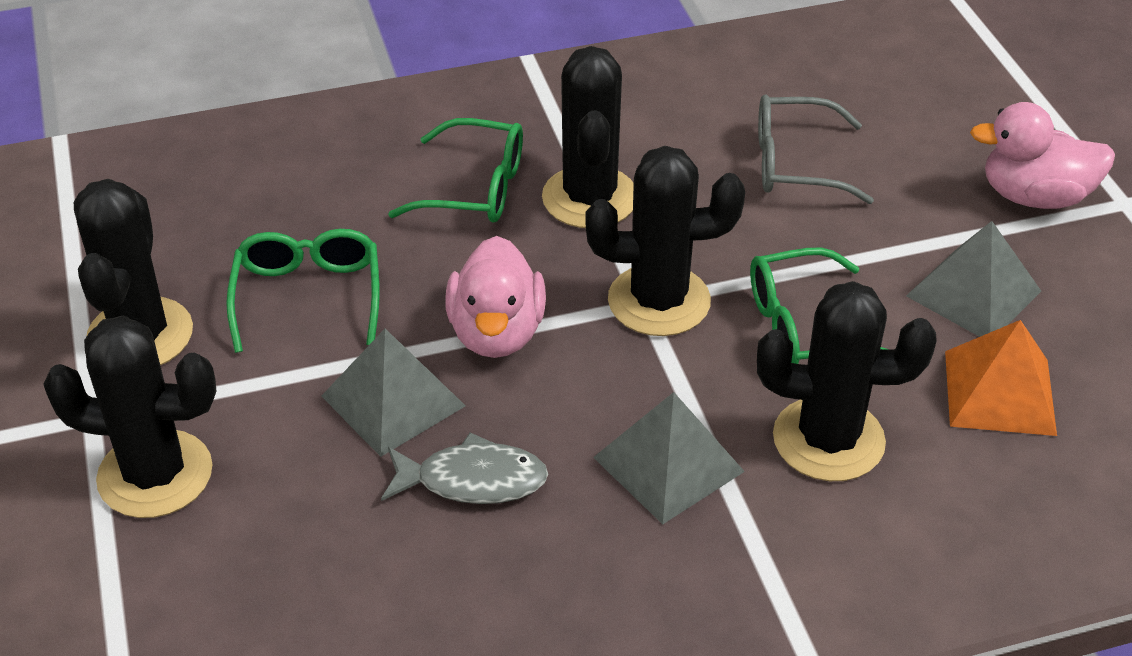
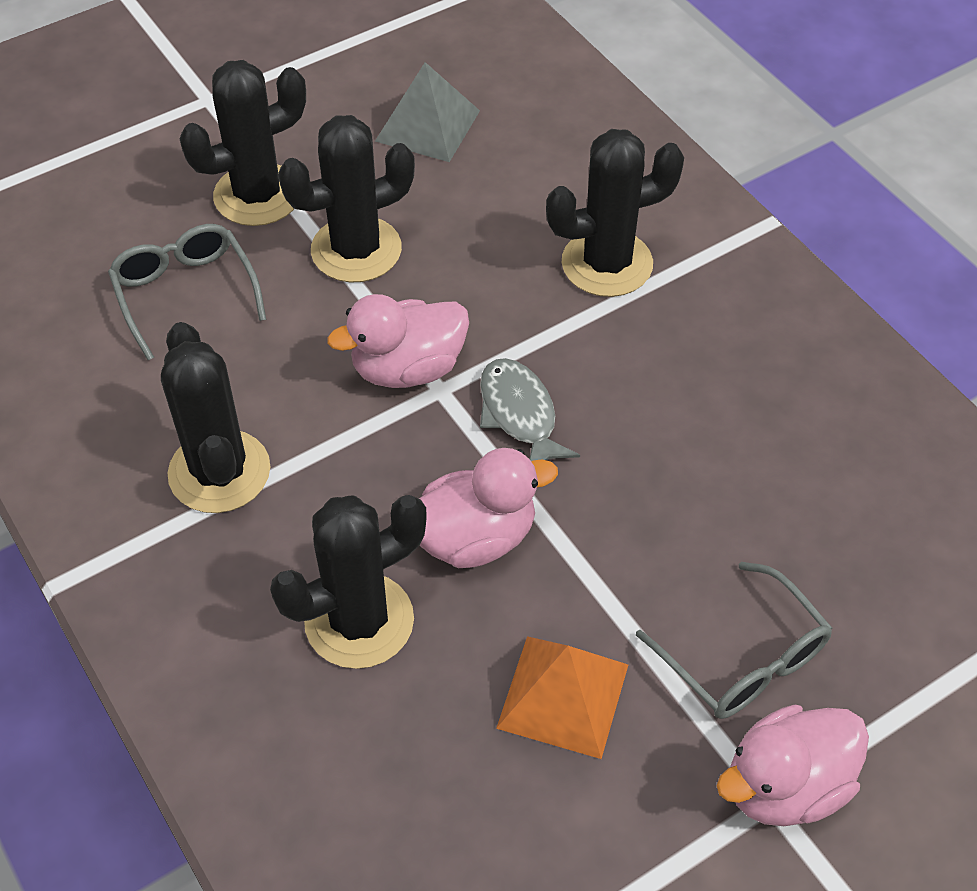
green glasses: 3 -> 0
grey glasses: 1 -> 2
grey pyramid: 3 -> 1
pink duck: 2 -> 3

